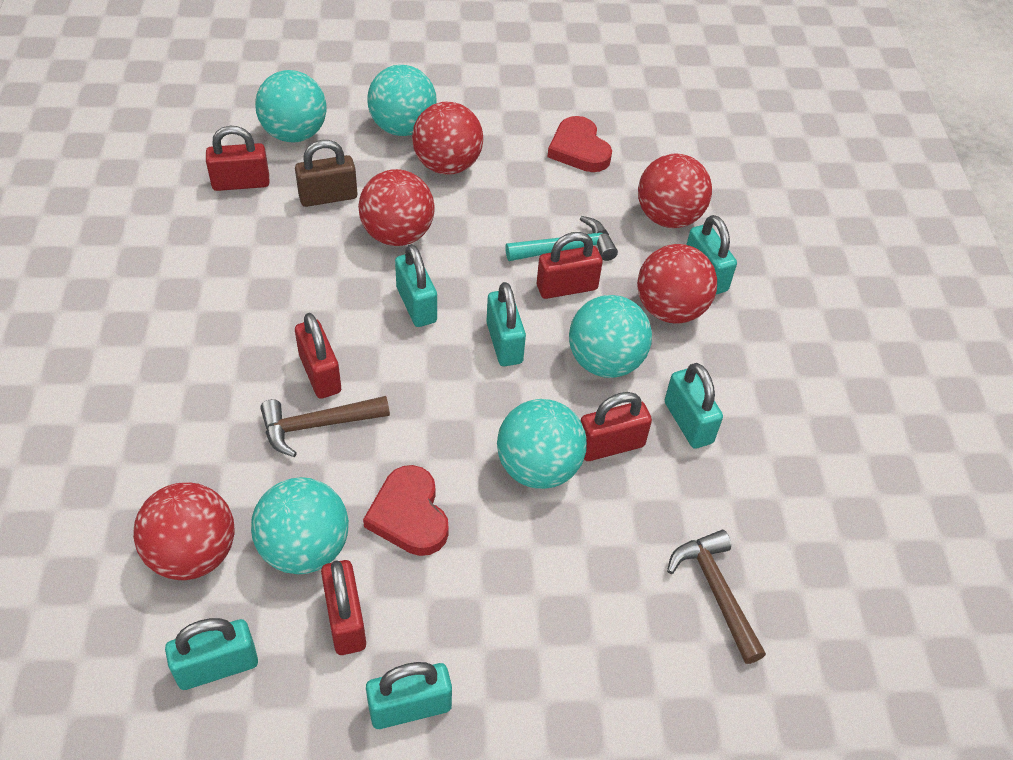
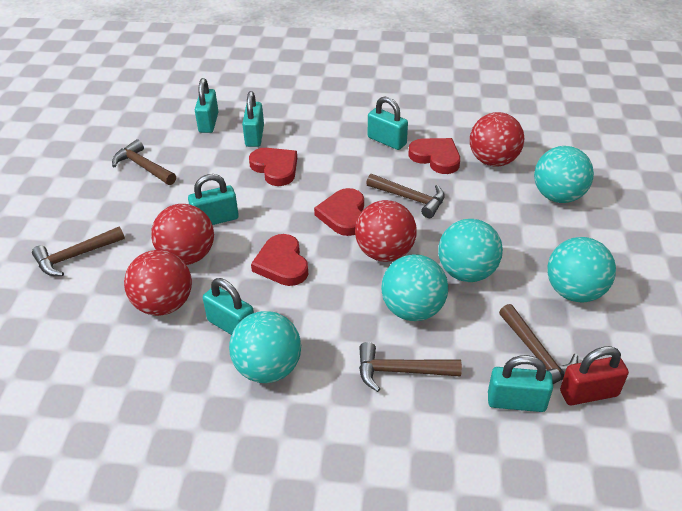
brown hammer: 2 -> 5
brown padlock: 1 -> 0
red ball: 5 -> 4
red heart: 2 -> 4
red padlock: 5 -> 1
turquoise hammer: 1 -> 0

